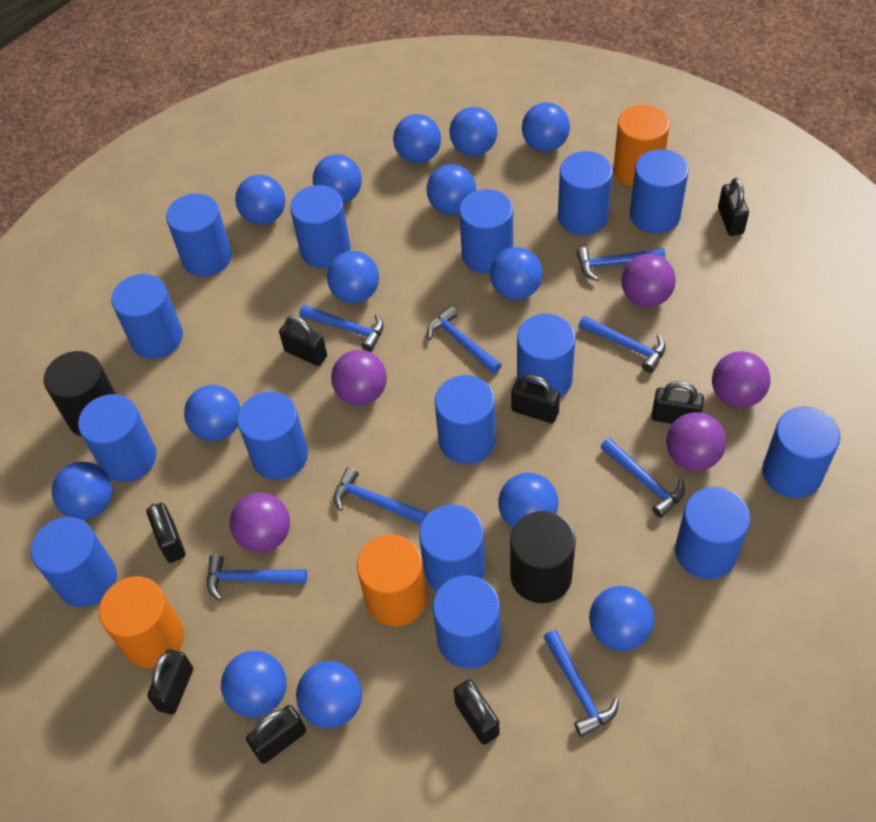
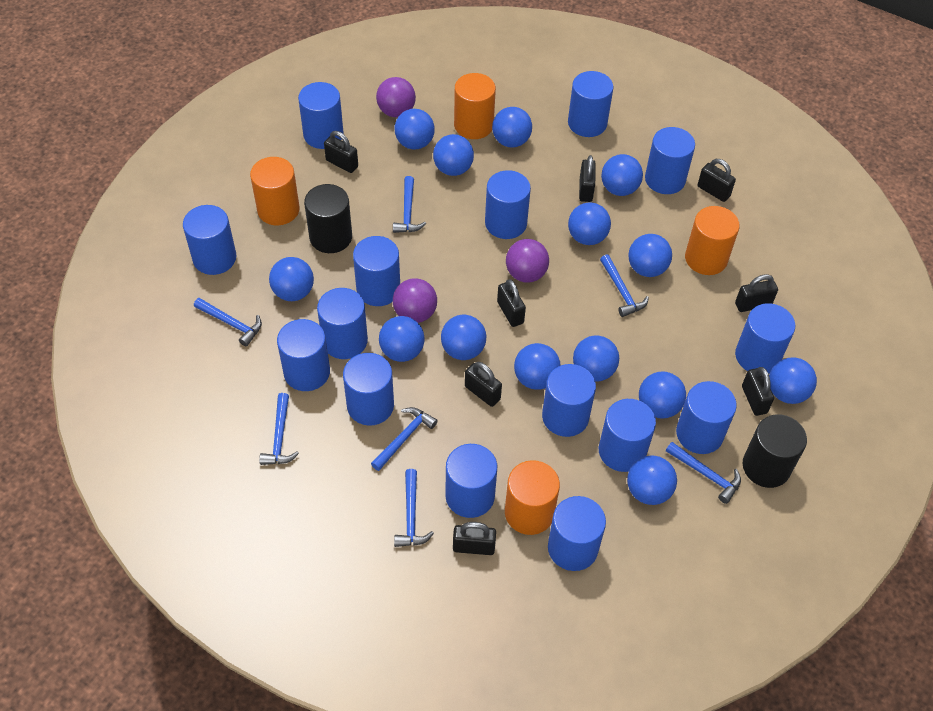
blue hammer: 8 -> 7
orange cylinder: 3 -> 4
purple ball: 5 -> 3

